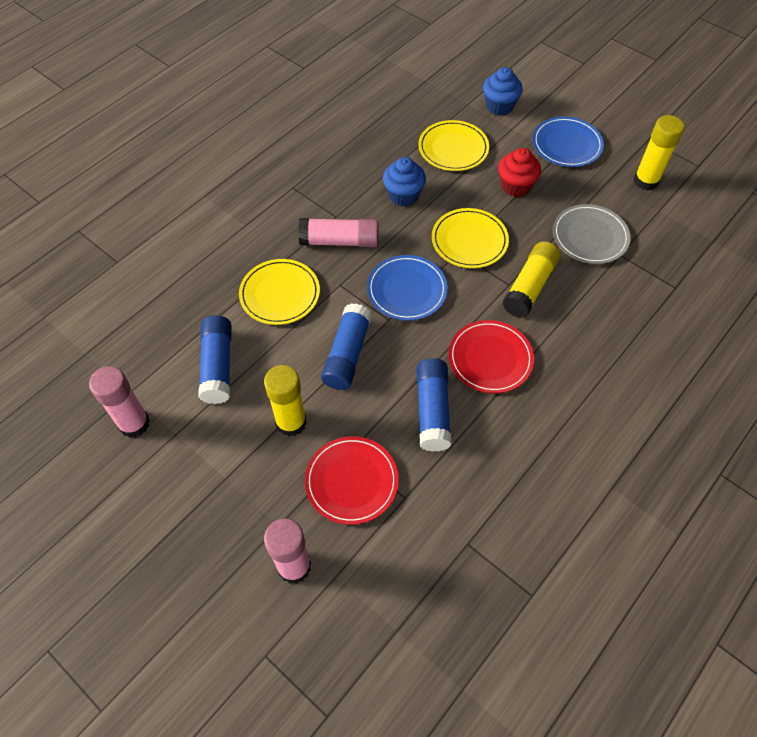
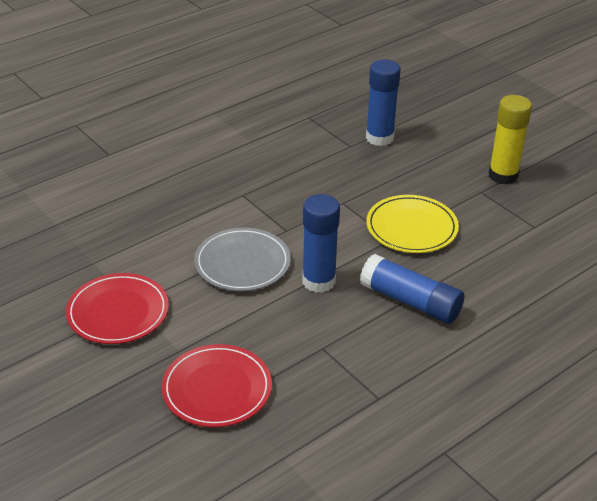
blue cupcake: 2 -> 0
blue plate: 2 -> 0
pink glue stick: 3 -> 0
red cupcake: 1 -> 0
yellow glue stick: 3 -> 1
yellow plate: 3 -> 1

